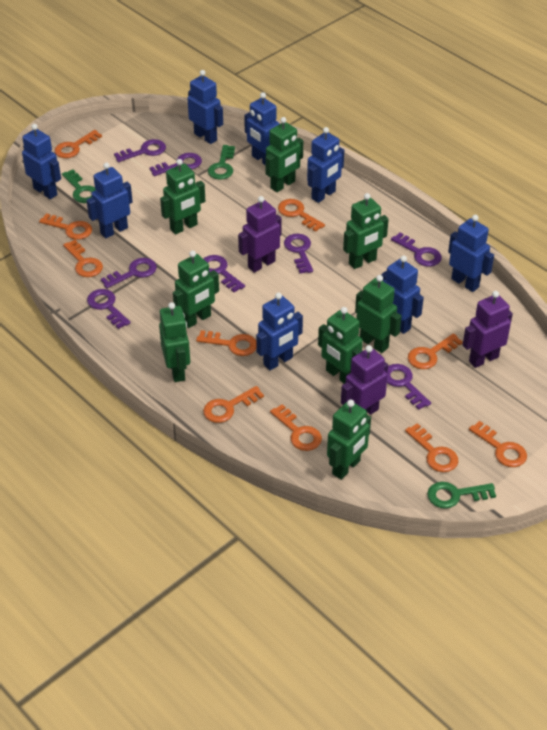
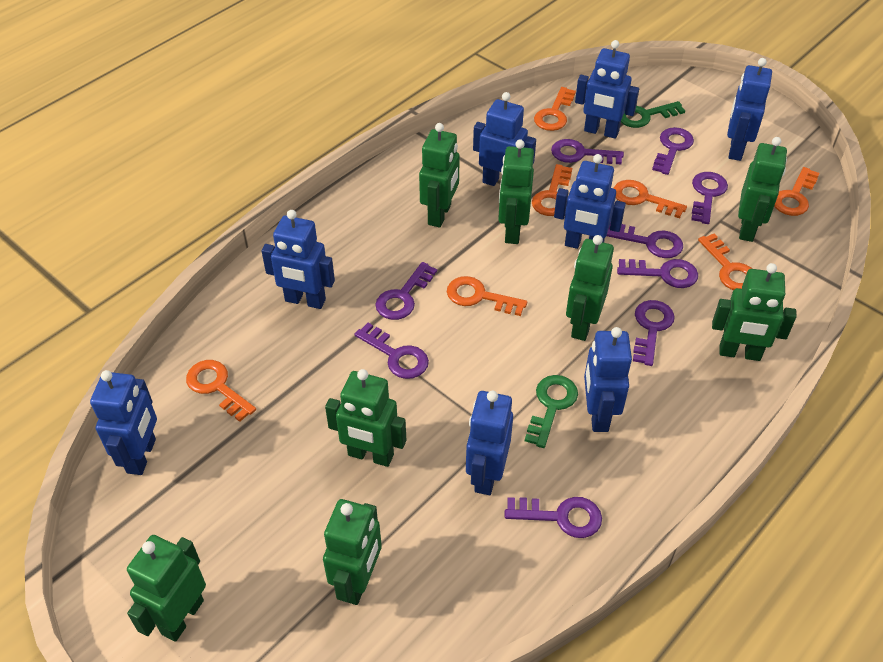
green key: 3 -> 2
orange key: 10 -> 7
purple key: 8 -> 9
purple robot: 3 -> 0

